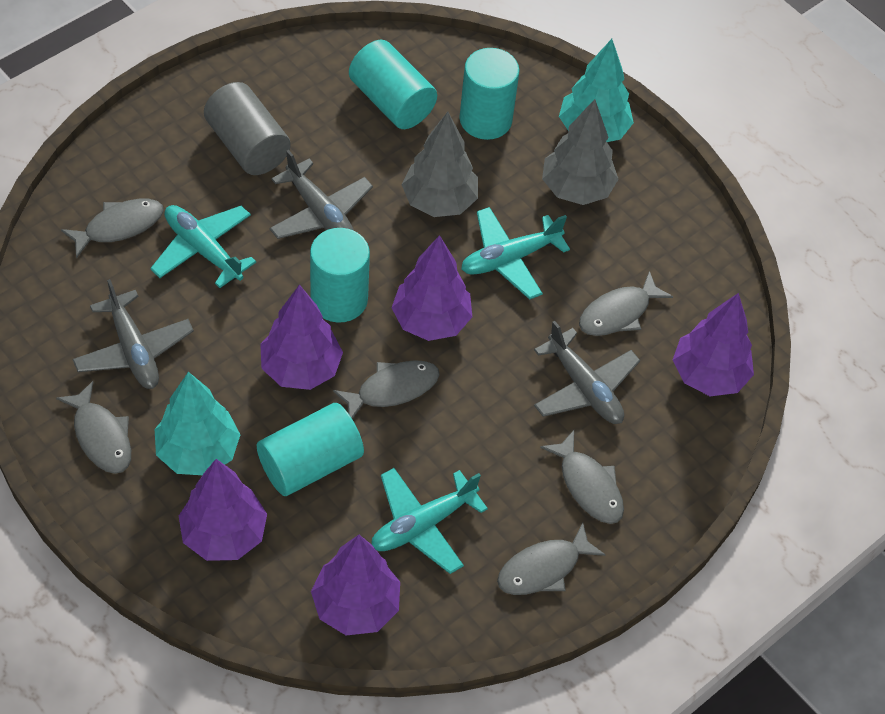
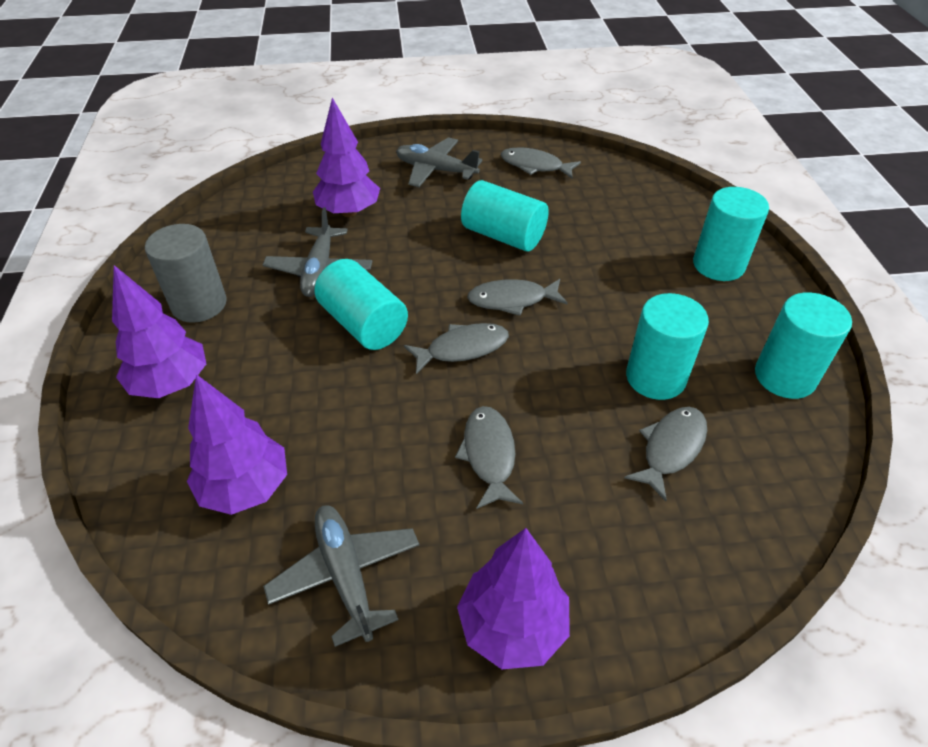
grey fish: 6 -> 5
grey tree: 2 -> 0
purple tree: 5 -> 4
turquoise cylinder: 4 -> 5
turquoise plane: 3 -> 0
turquoise tree: 2 -> 0

